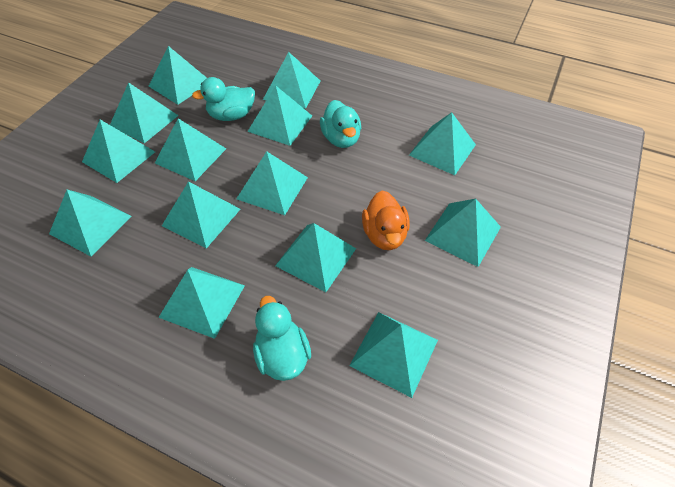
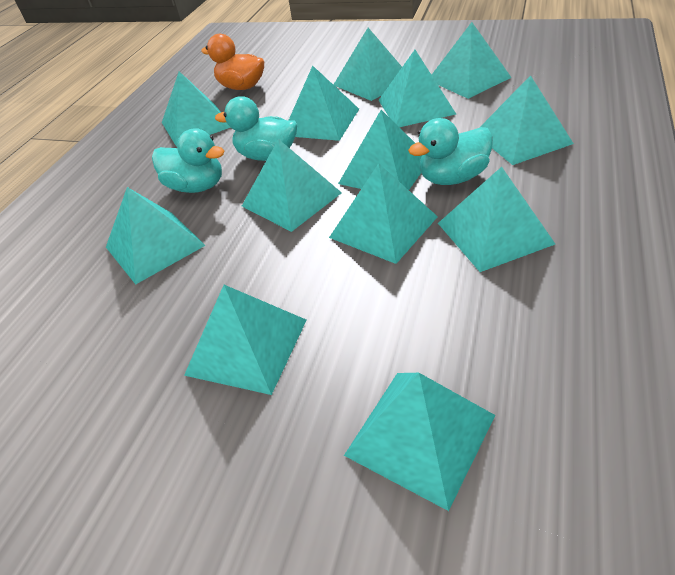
turquoise pyramid: 14 -> 13

